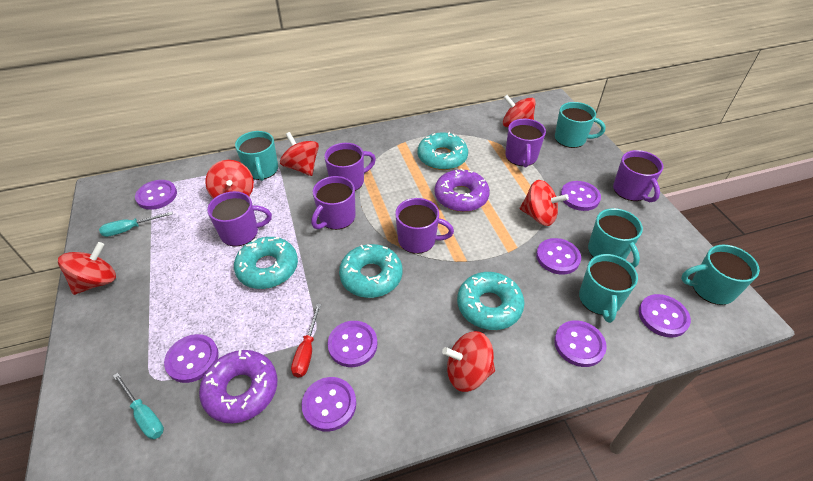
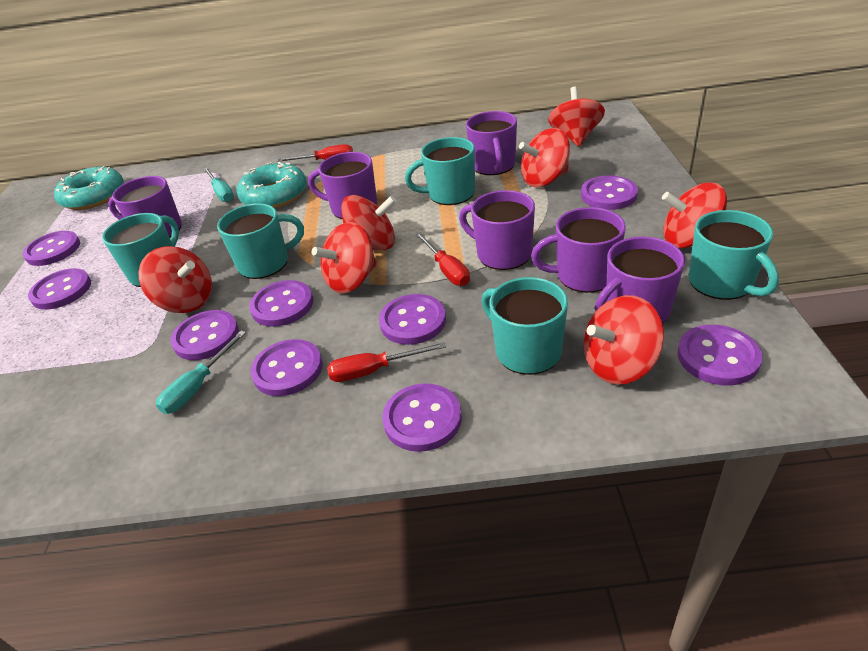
purple button: 8 -> 9
purple donut: 2 -> 0
red screwdriver: 1 -> 3
red spinning top: 6 -> 7
turquoise donut: 4 -> 2

